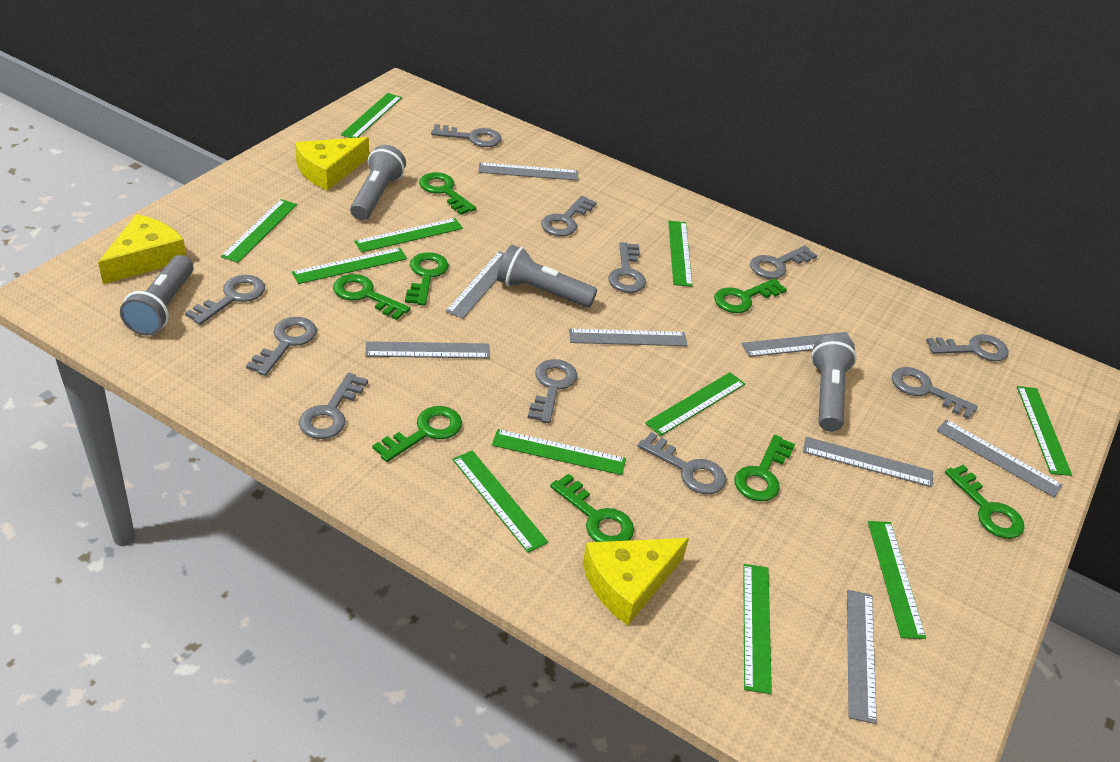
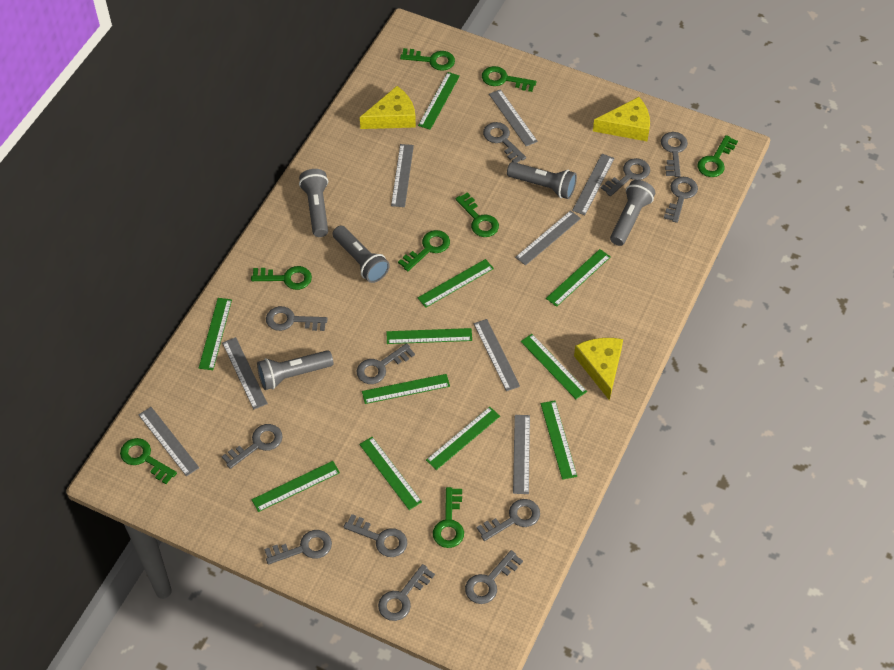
grey flashlight: 4 -> 5
grey key: 11 -> 12

